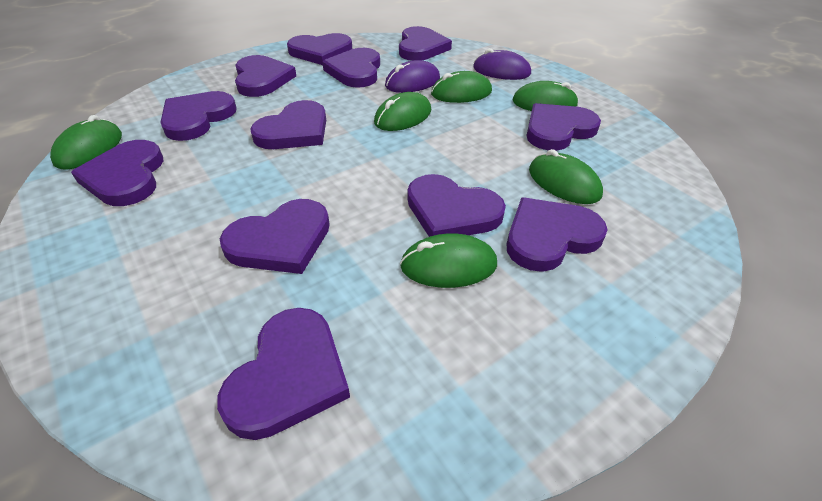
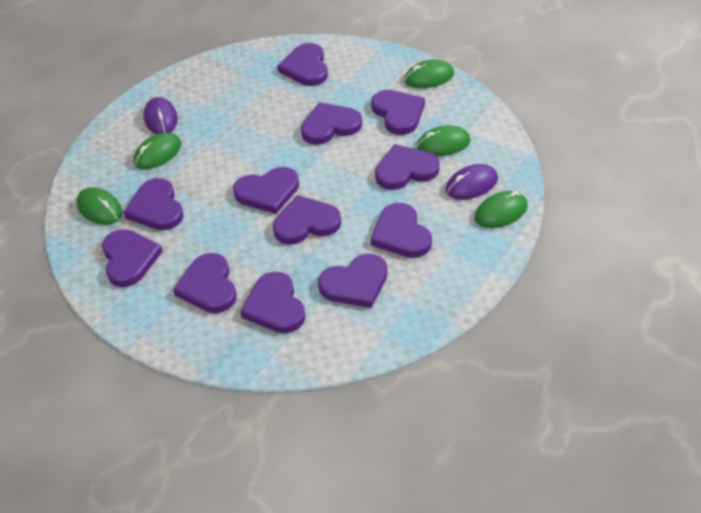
green mouse: 6 -> 5

